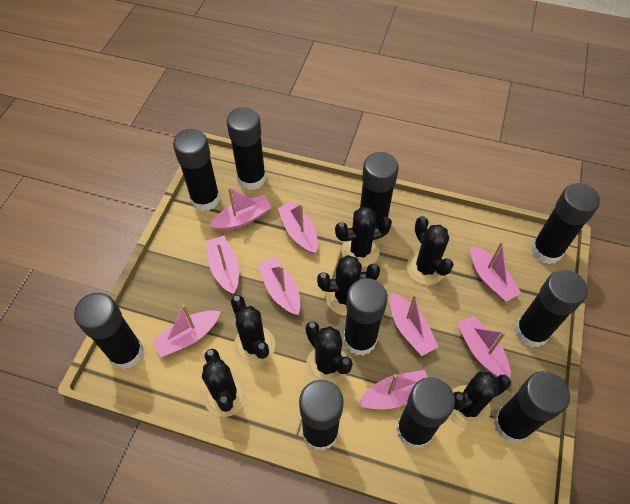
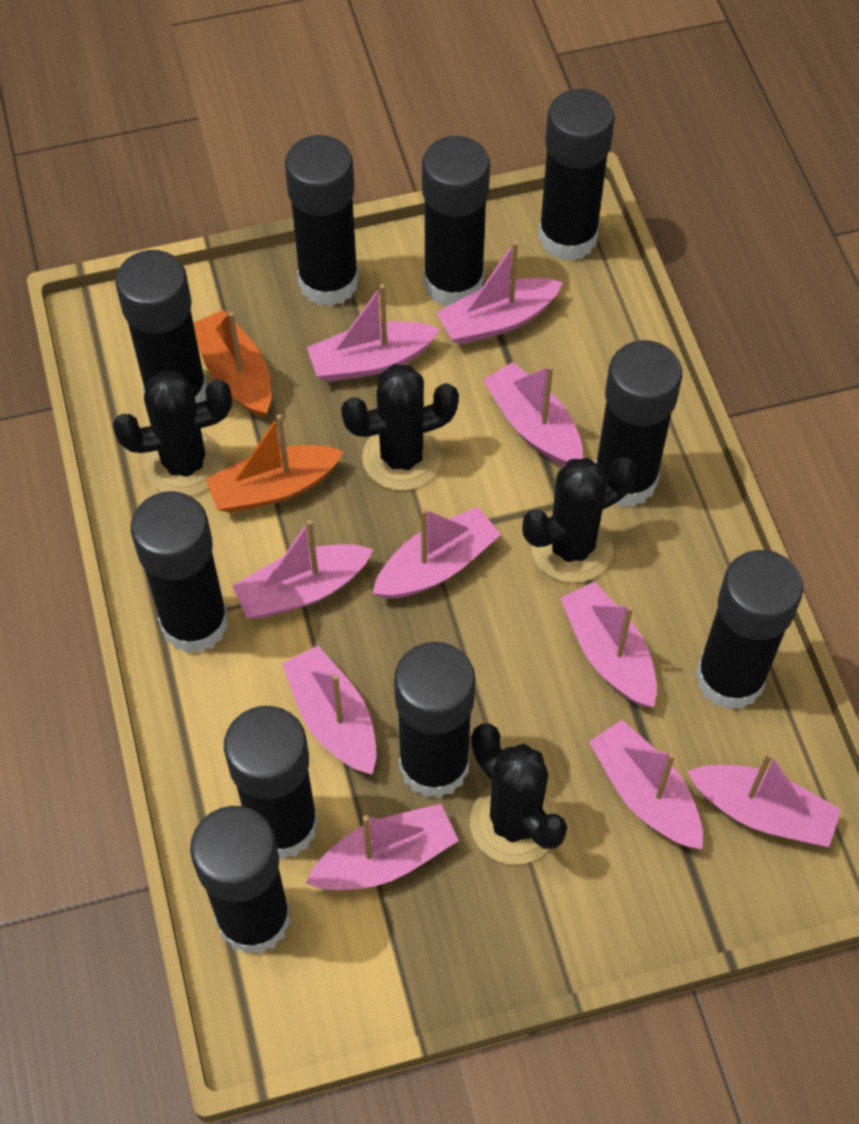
black cactus: 7 -> 4
orange boat: 0 -> 2
pink boat: 9 -> 10

